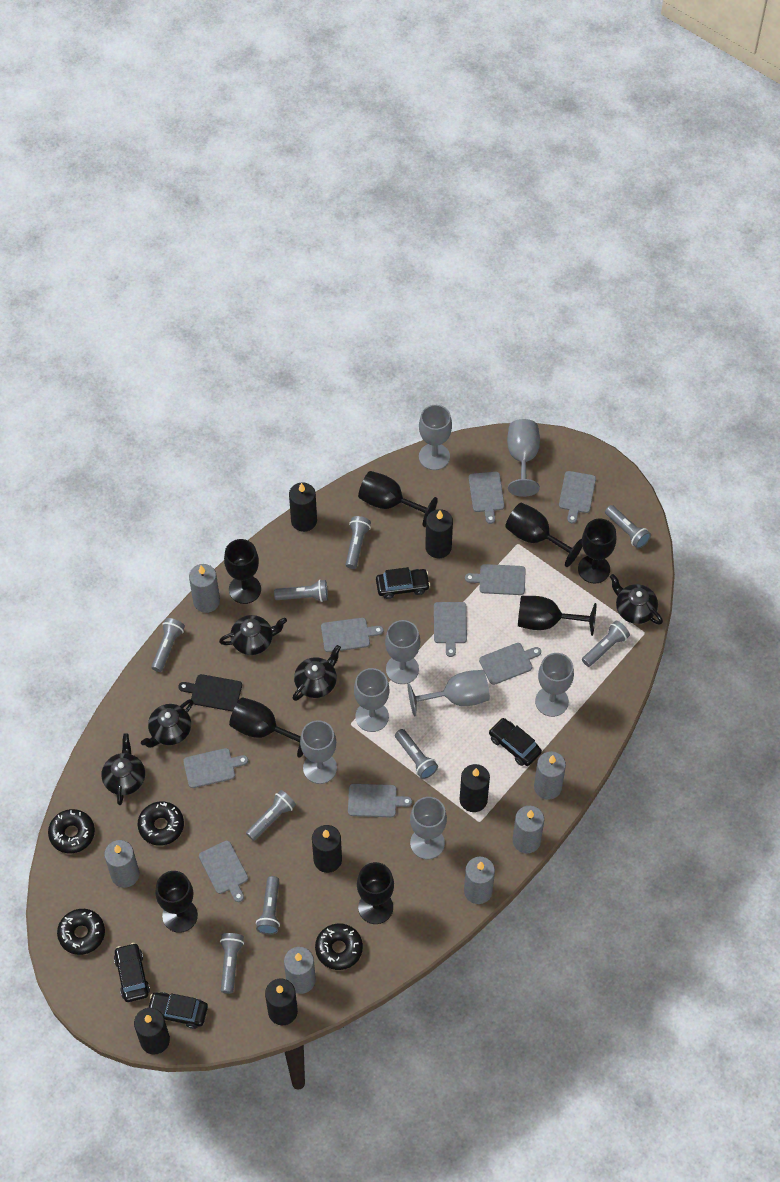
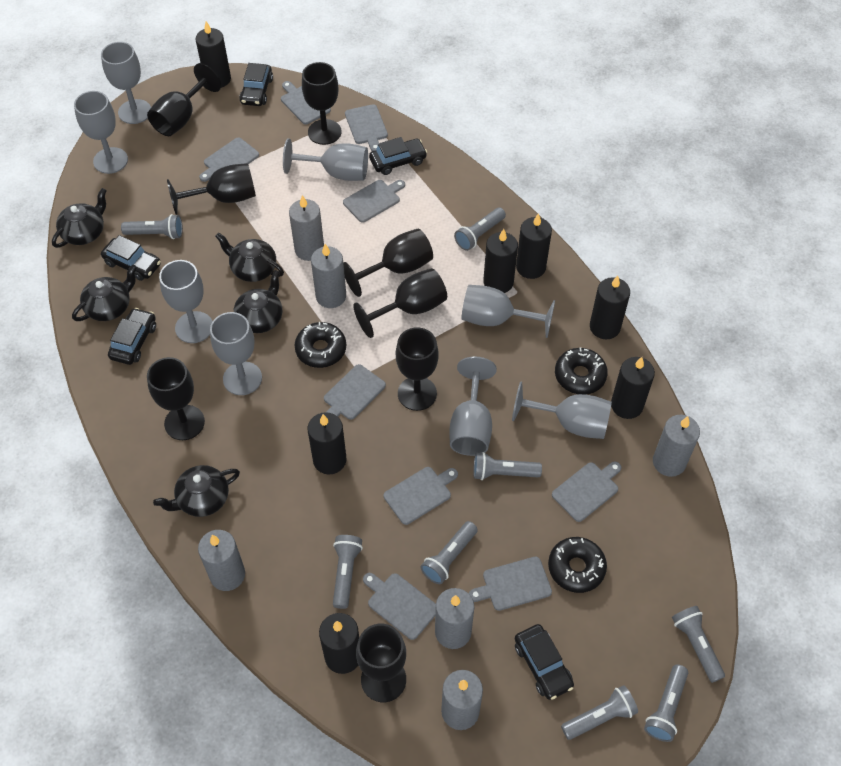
black candle: 6 -> 7
black car: 4 -> 5
black cutting board: 1 -> 0
black donut: 4 -> 3
grey flashlight: 9 -> 8

